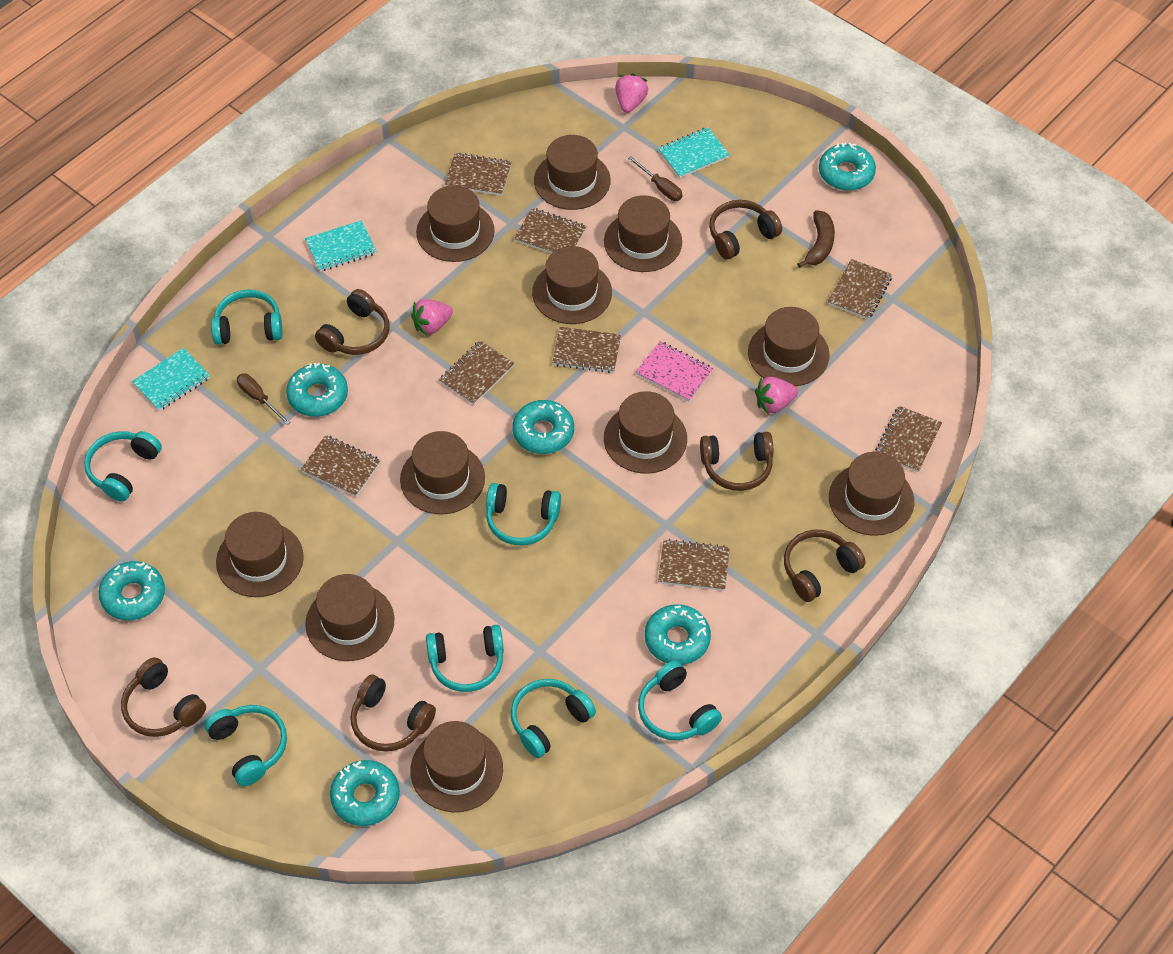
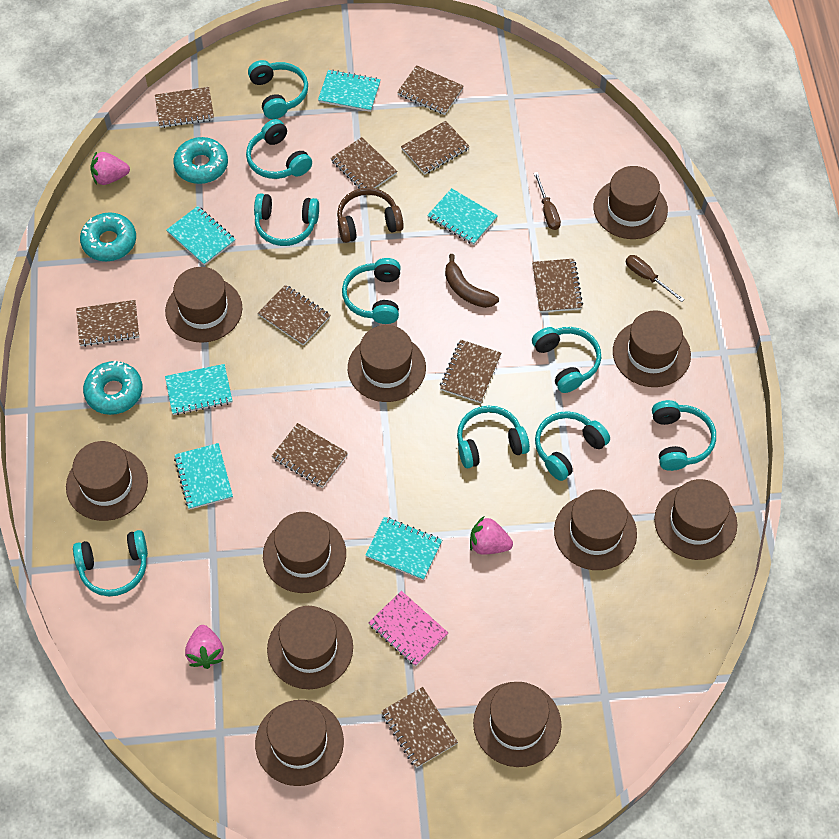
brown headphones: 6 -> 1
brown notebook: 8 -> 10
turquoise donut: 6 -> 3
turquoise headphones: 7 -> 9
turquoise notebook: 3 -> 6

